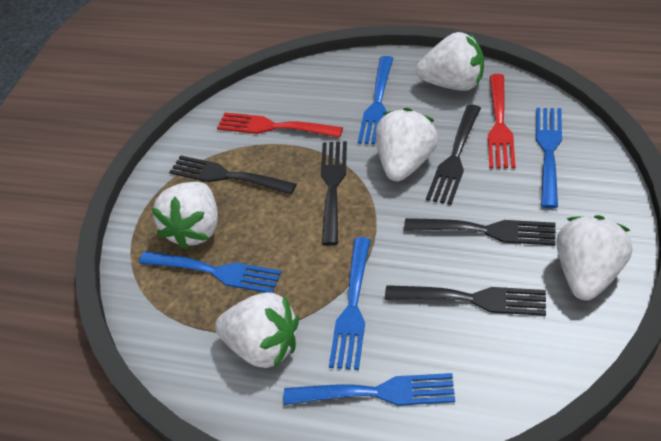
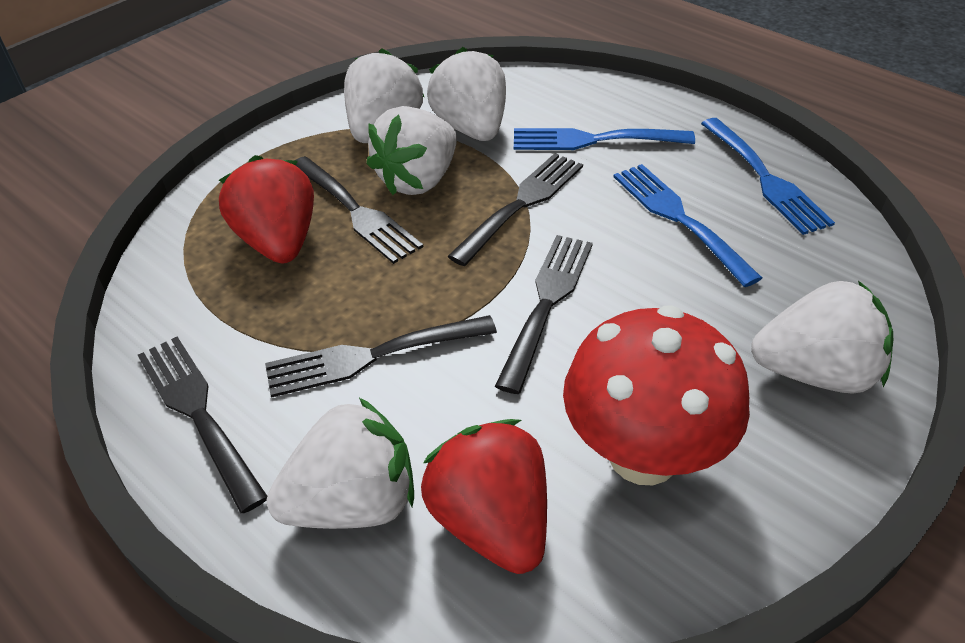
blue fork: 5 -> 3
red fork: 2 -> 0
red mushroom: 0 -> 1
red strawberry: 0 -> 2

